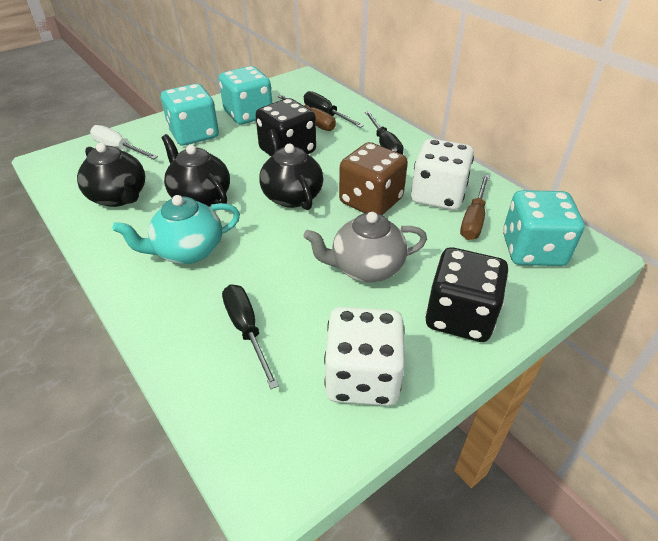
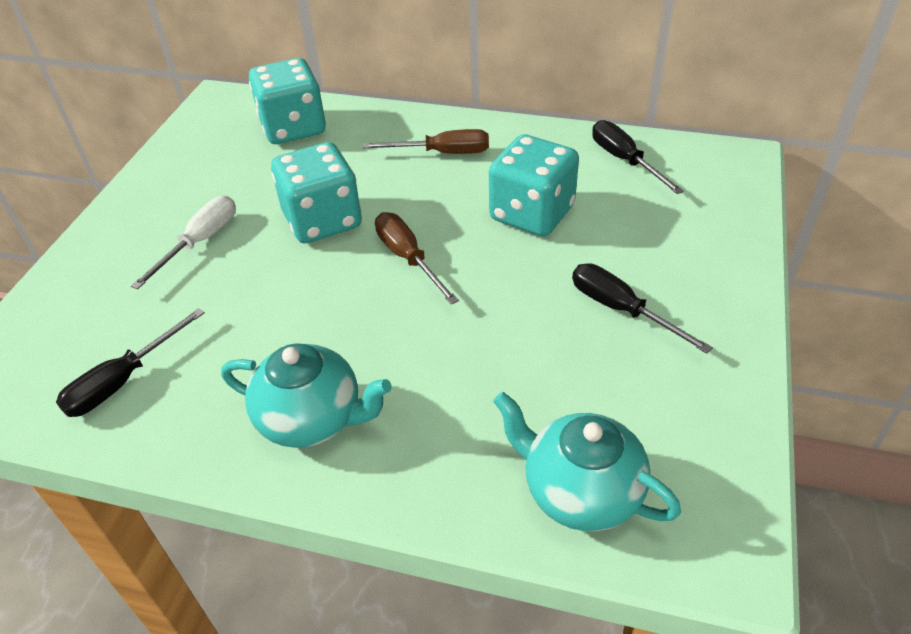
black dice: 2 -> 0
black teapot: 3 -> 0
brown dice: 1 -> 0
grey teapot: 1 -> 0
turquoise teapot: 1 -> 2
white dice: 2 -> 0

